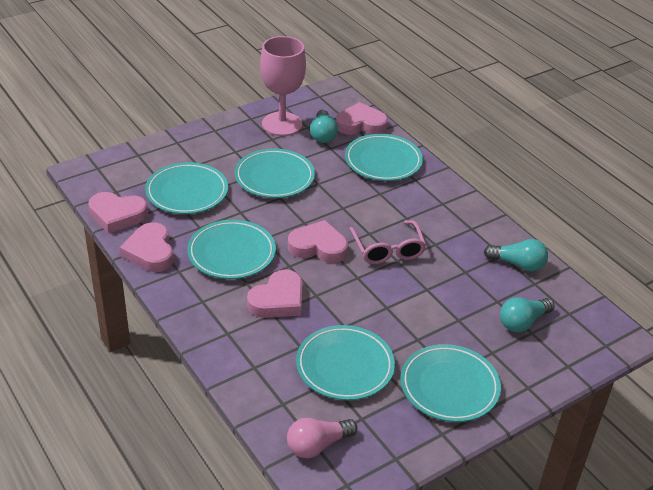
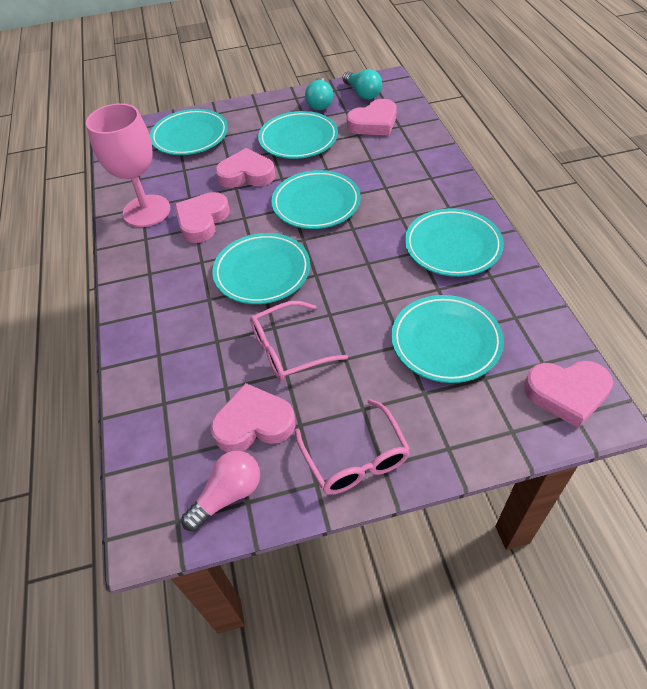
pink glasses: 1 -> 2
turquoise light bulb: 3 -> 2

